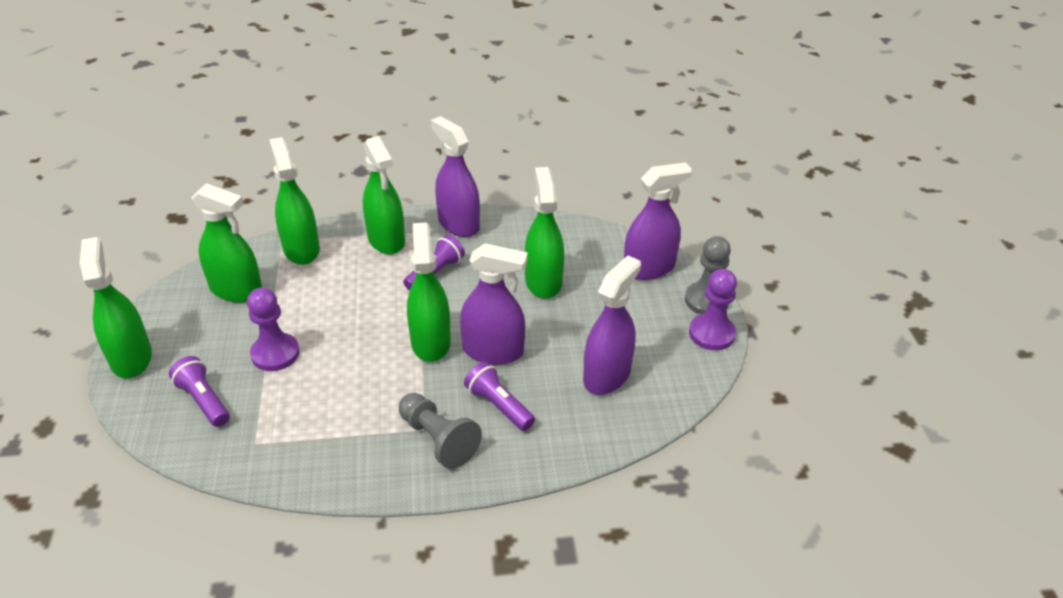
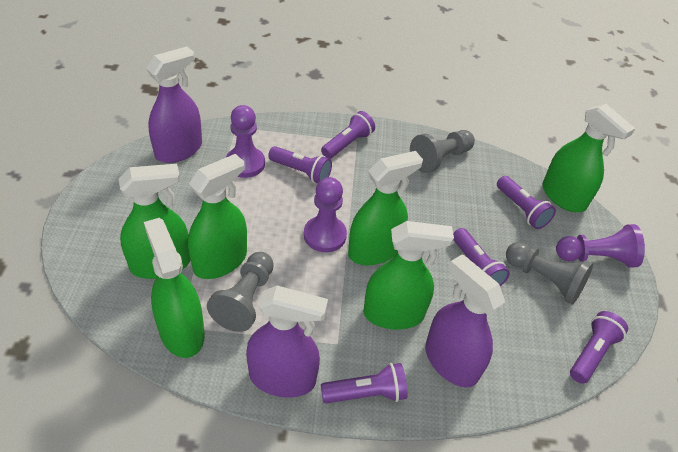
grey pawn: 2 -> 3
purple flashlight: 3 -> 6
purple pawn: 2 -> 3
purple spray bottle: 4 -> 3

